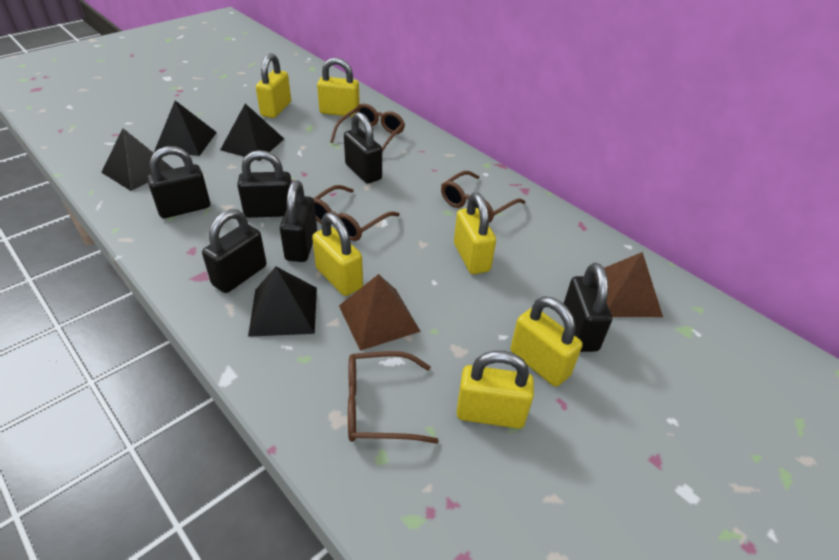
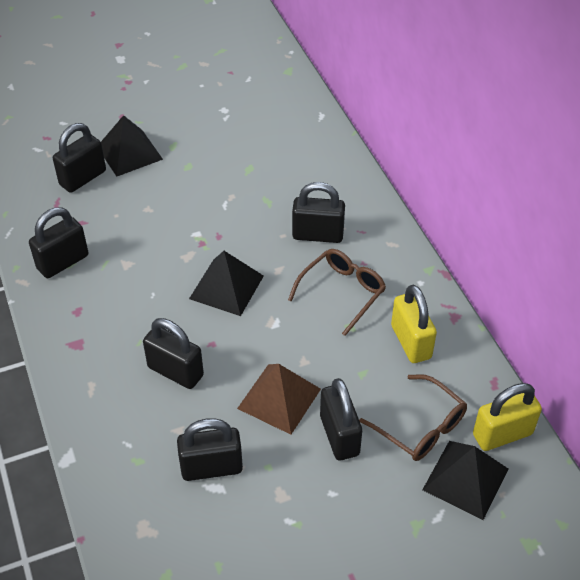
black pyramid: 4 -> 3
brown glasses: 4 -> 2
brown pyramid: 2 -> 1
yellow padlock: 6 -> 2

